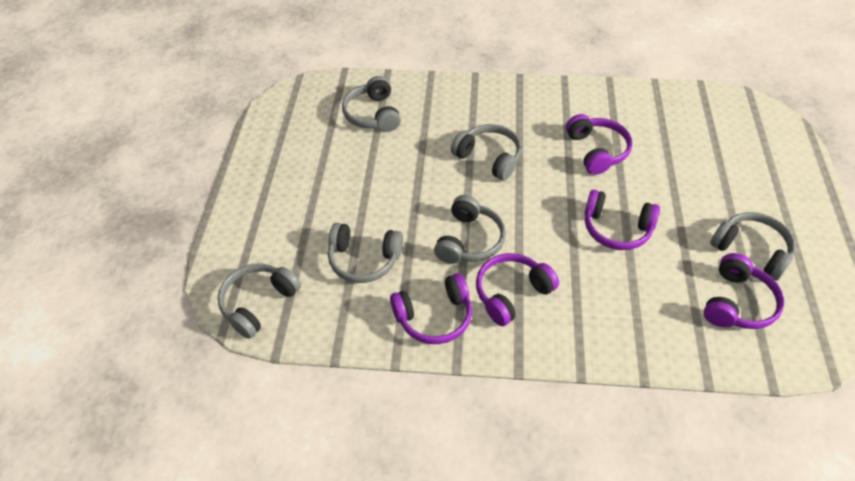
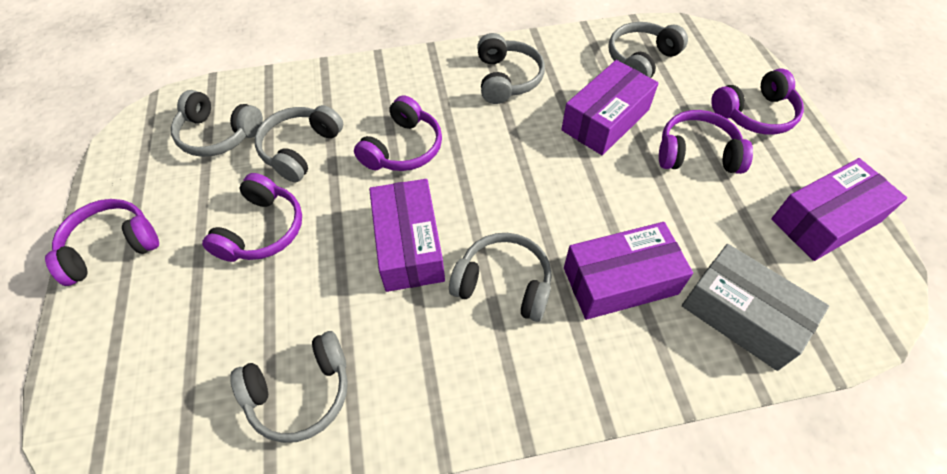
grey box: 0 -> 1
purple box: 0 -> 4

